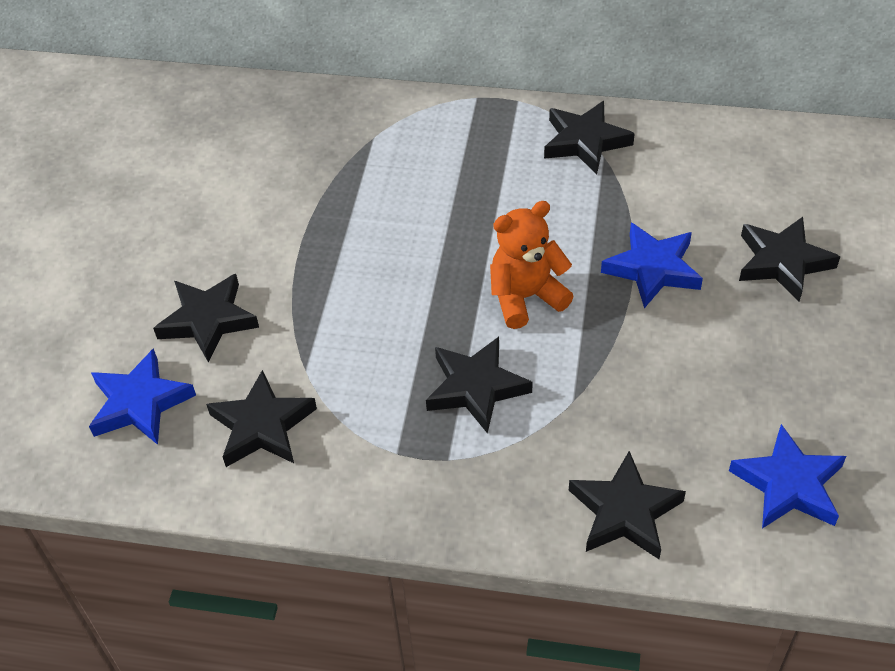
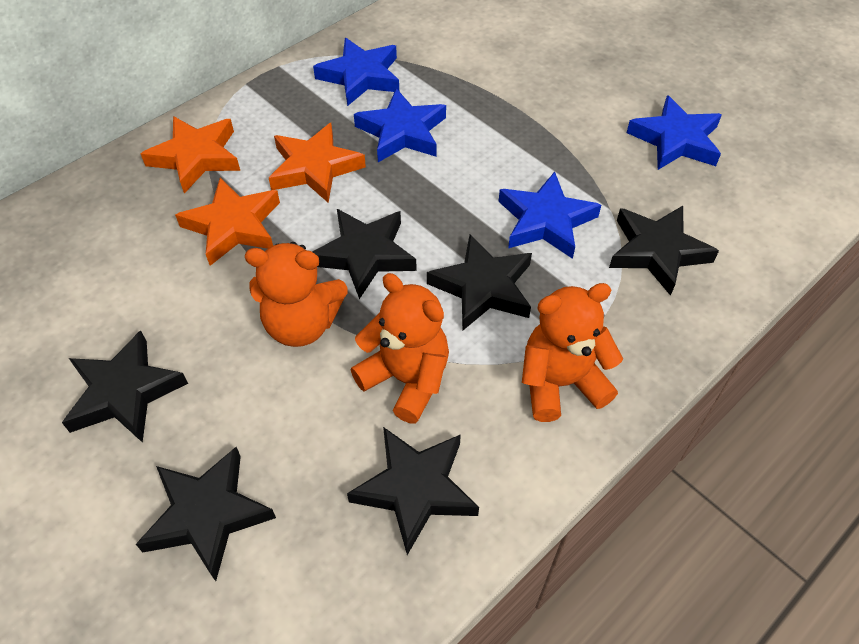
blue star: 3 -> 4
orange star: 0 -> 3
orange teddy bear: 1 -> 3

